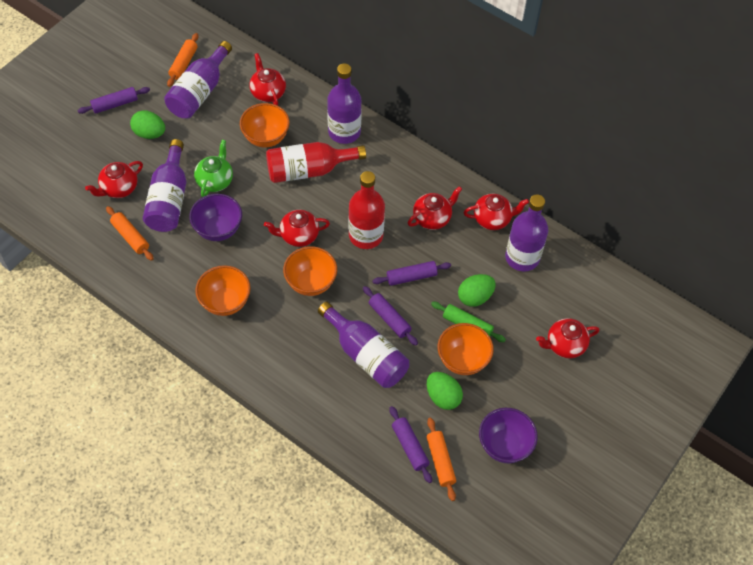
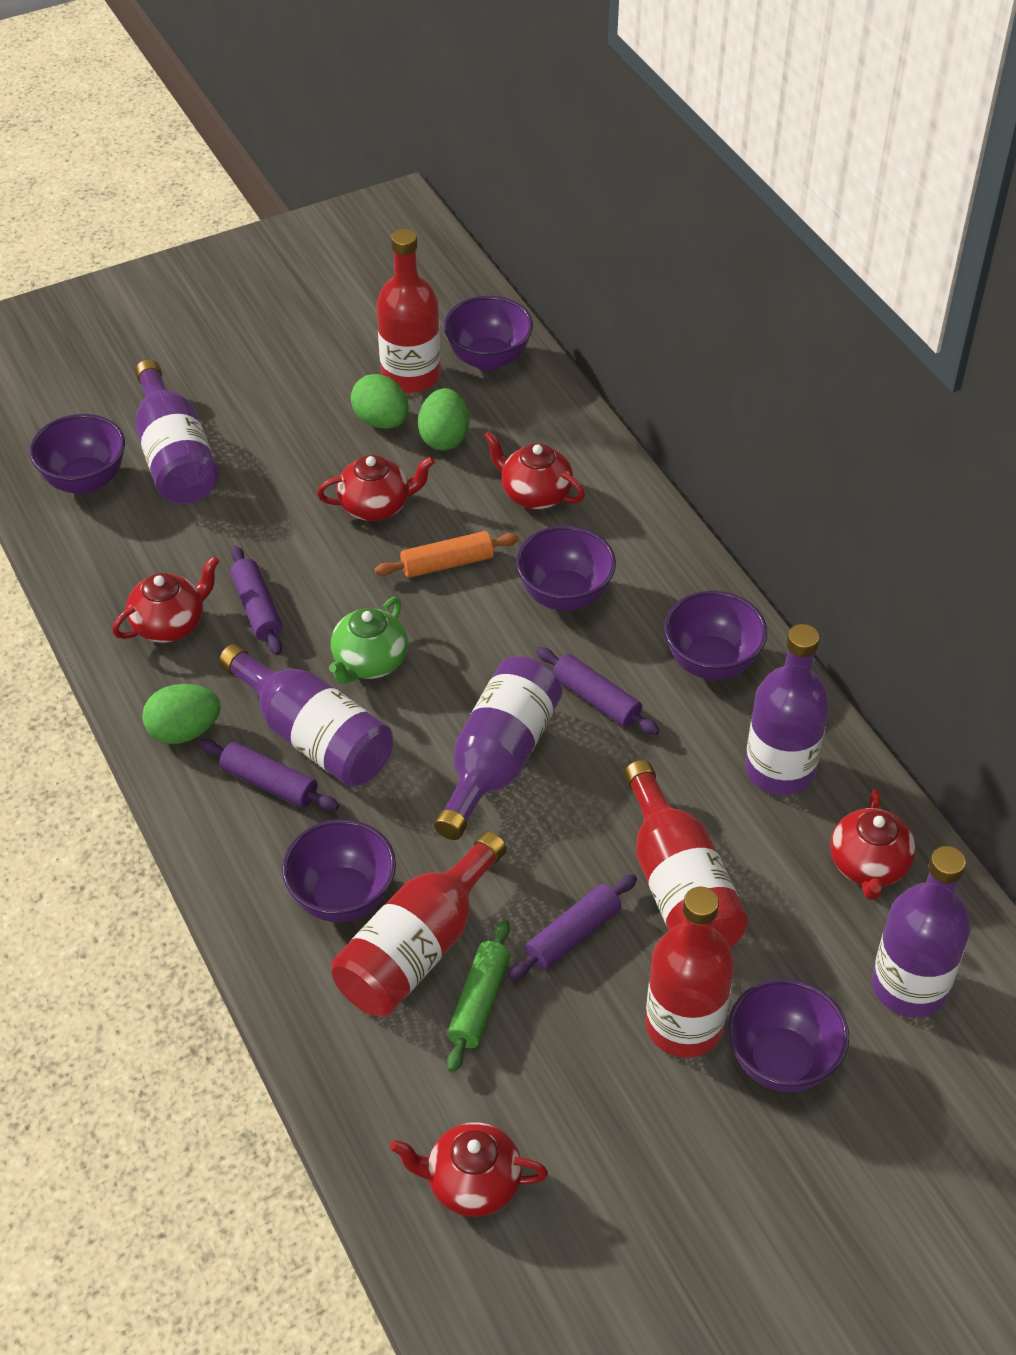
orange bowl: 4 -> 0
orange rolling pin: 3 -> 1
purple bowl: 2 -> 6
red bottle: 2 -> 4
red teapot: 6 -> 5

